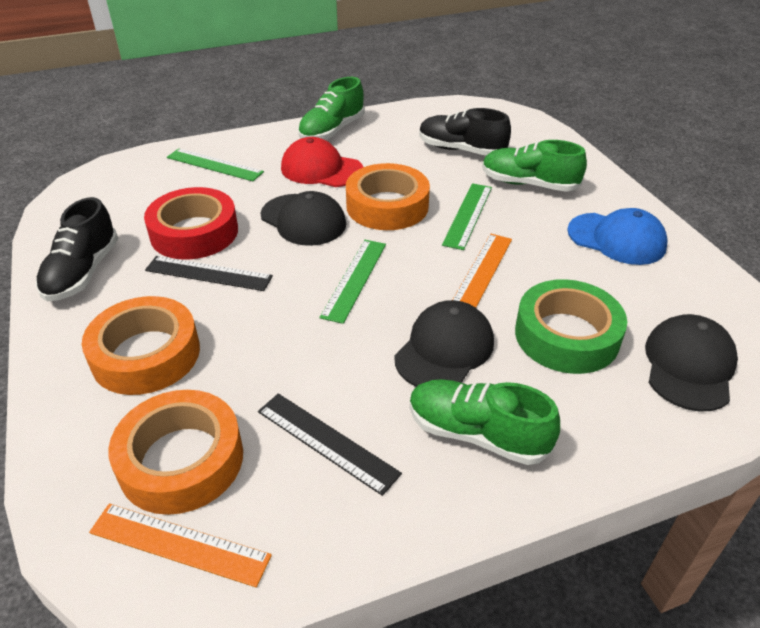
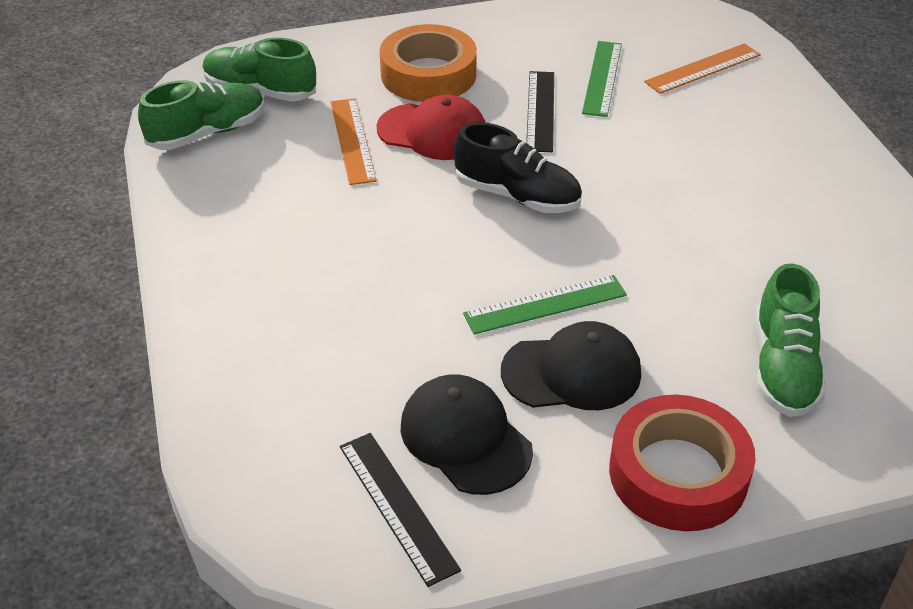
black cap: 3 -> 2
black shoe: 2 -> 1
blue cap: 1 -> 0
green ruler: 3 -> 2
green tape: 1 -> 0
orange tape: 3 -> 1

